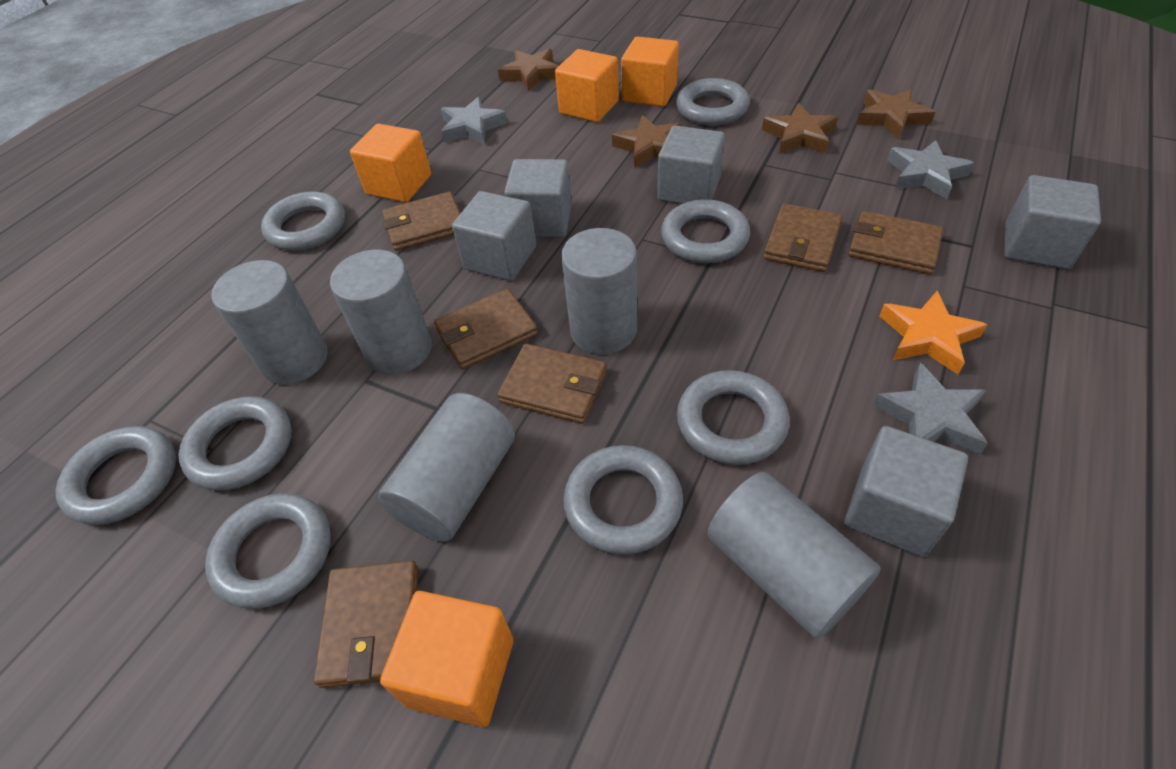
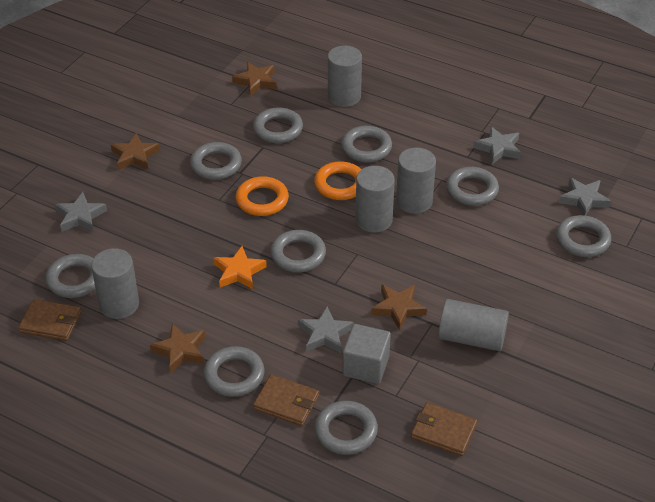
brown wallet: 6 -> 3
grey cube: 5 -> 1
grey ring: 8 -> 9
grey star: 3 -> 4
orange cube: 4 -> 0
orange ring: 0 -> 2

